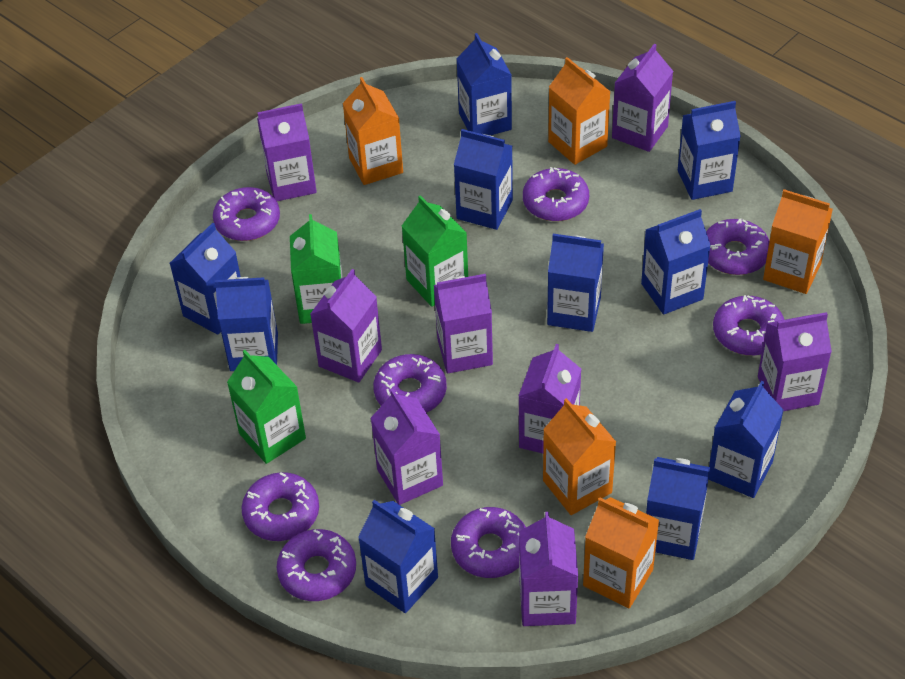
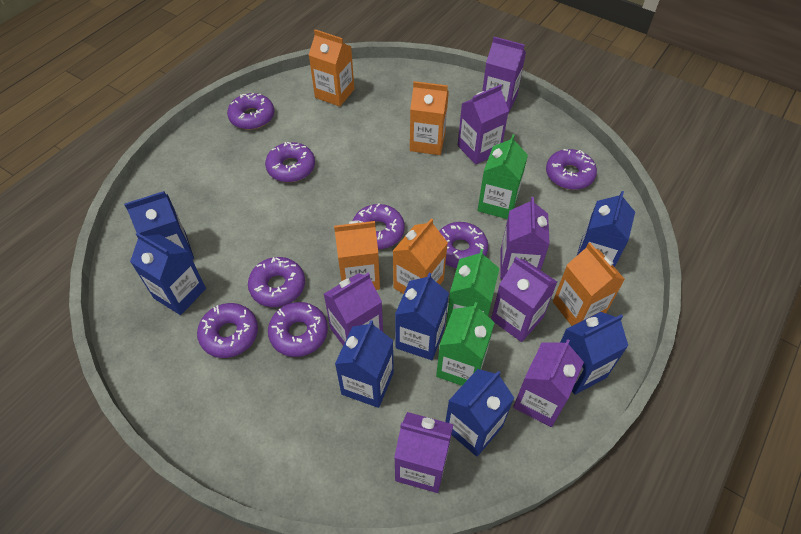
blue carton: 10 -> 7
purple carton: 8 -> 7

